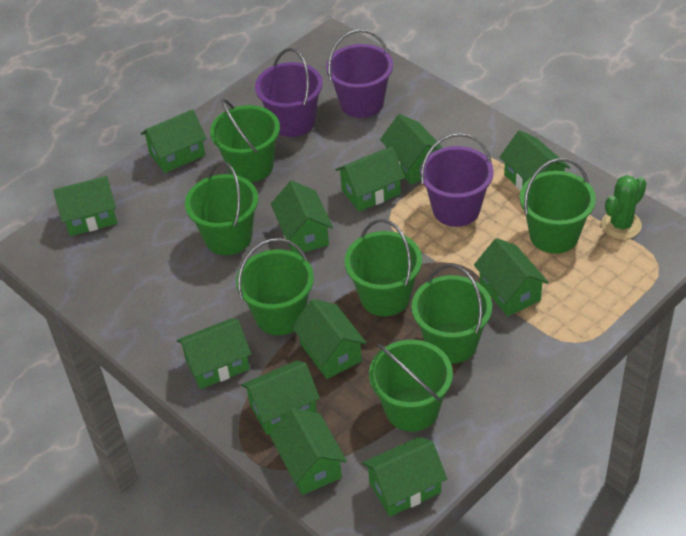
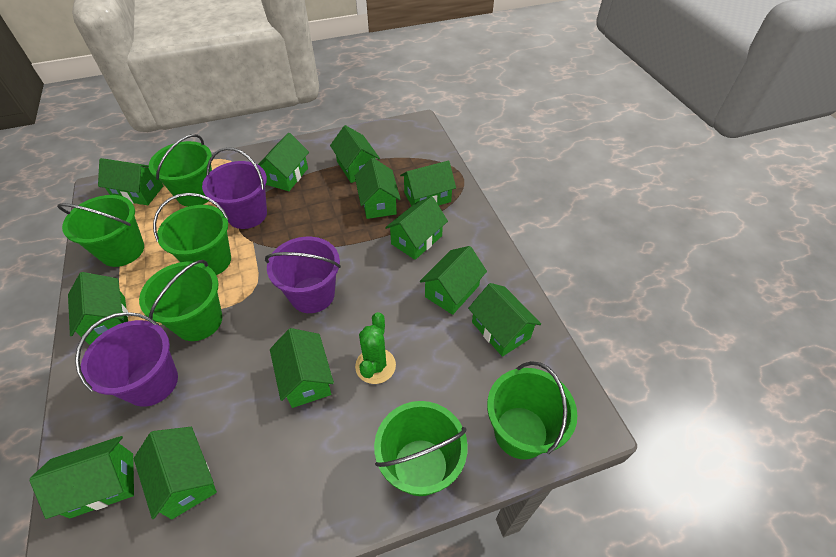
green bucket: 7 -> 6

